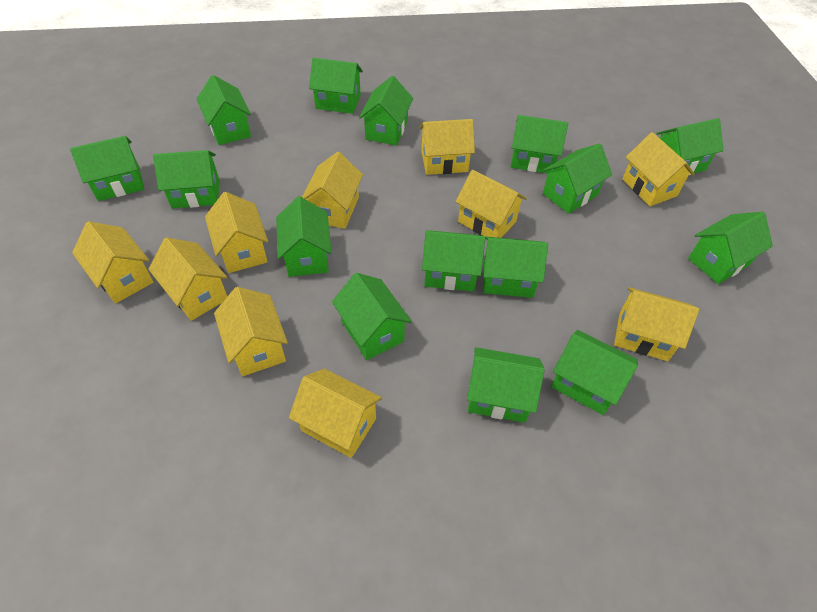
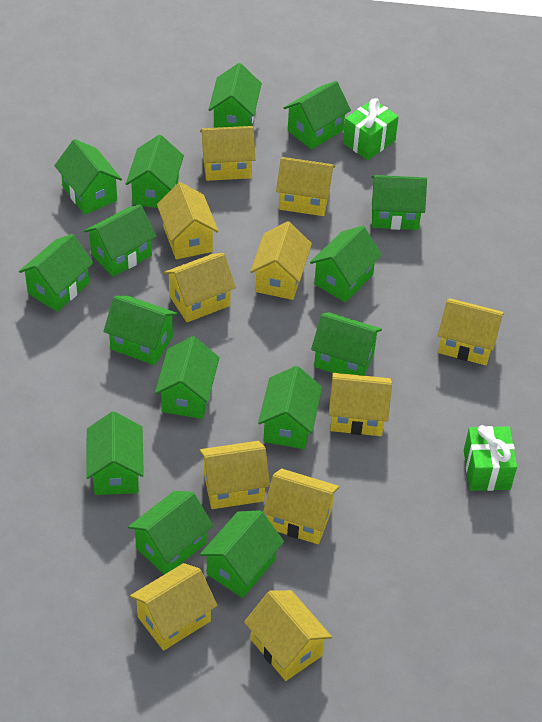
green gift: 0 -> 2
yellow house: 10 -> 11

